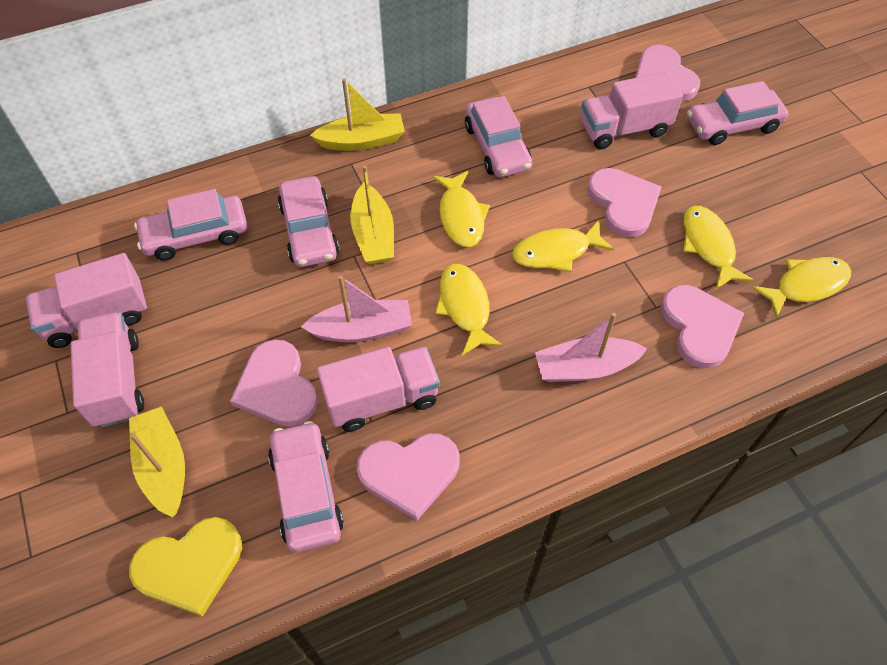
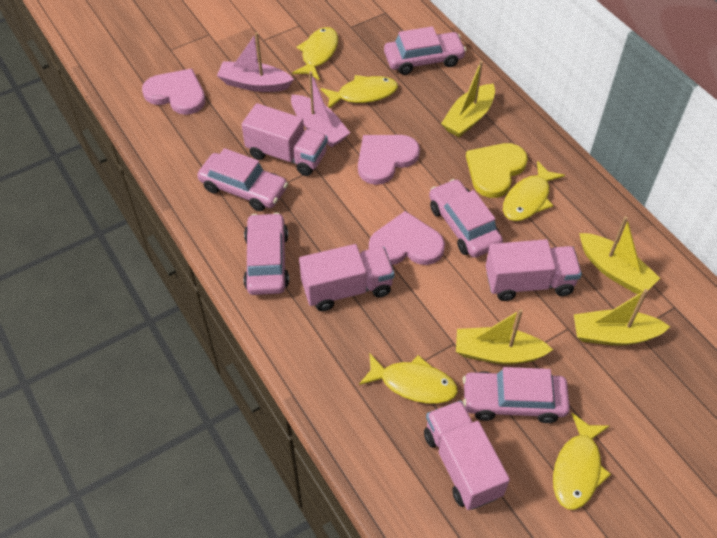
pink heart: 5 -> 3
yellow boat: 3 -> 4

